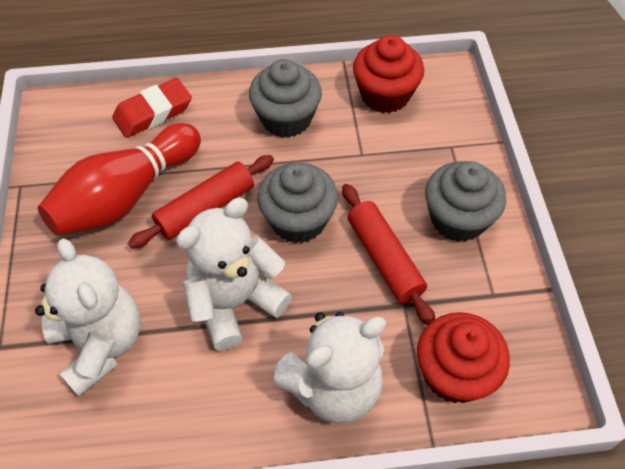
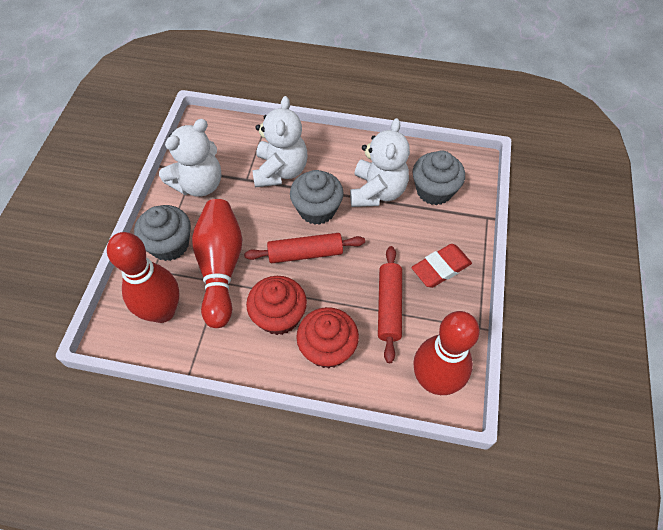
red bowling pin: 1 -> 3

